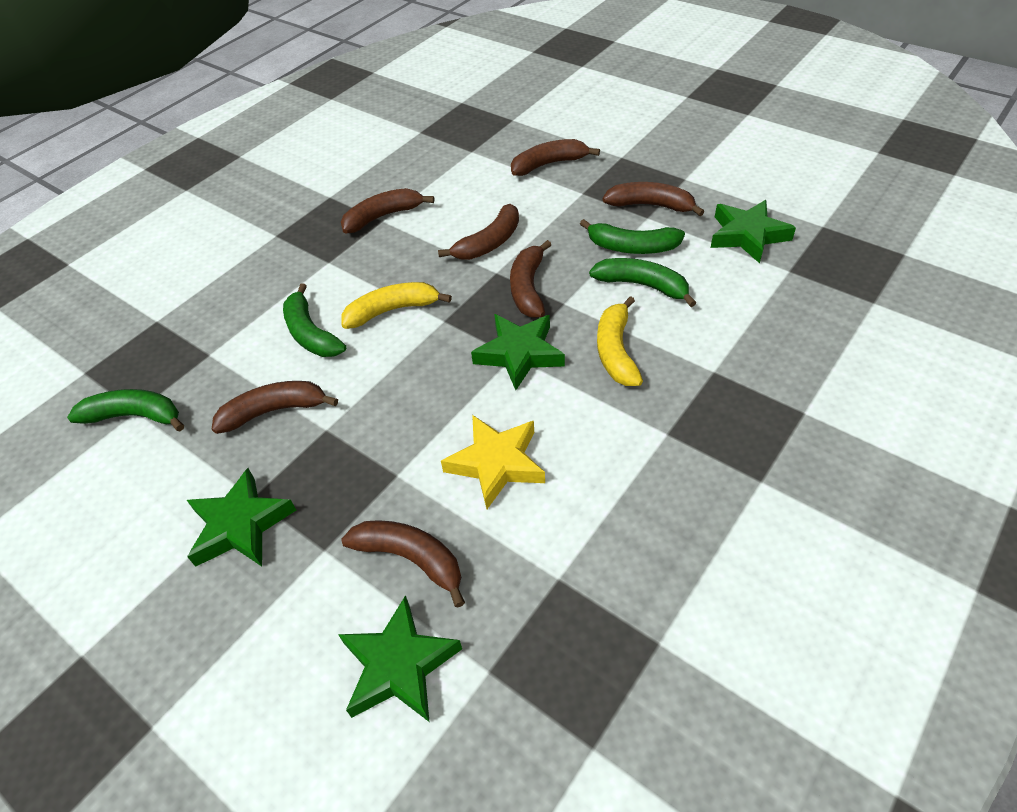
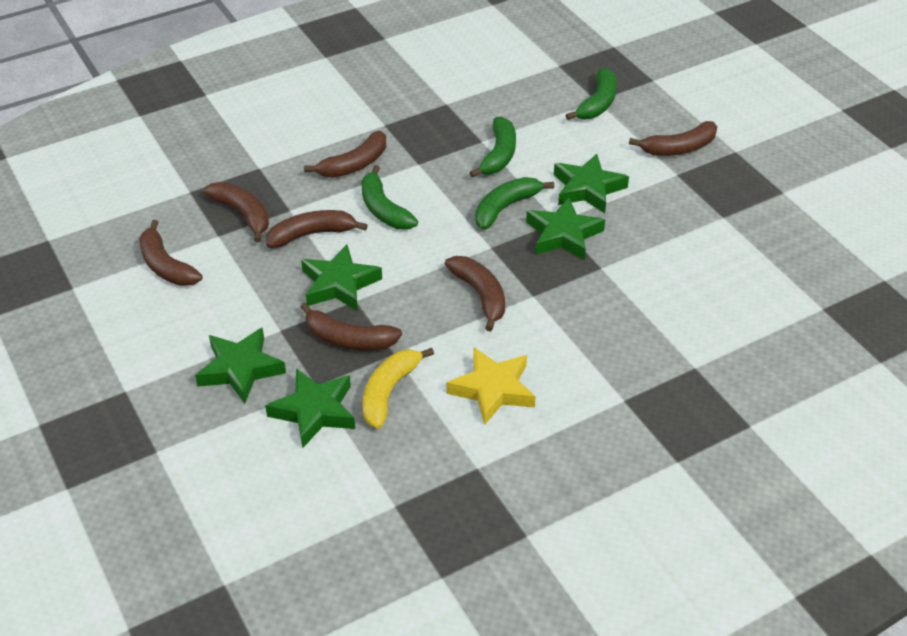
green star: 4 -> 5
yellow banana: 2 -> 1

